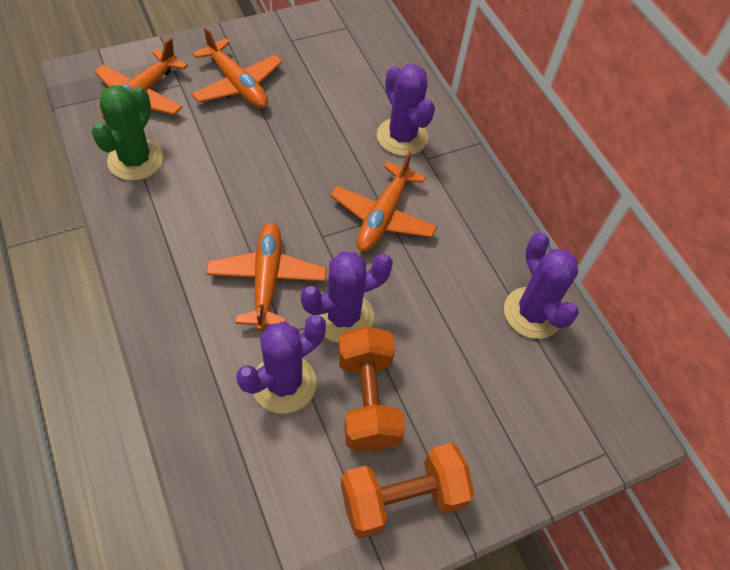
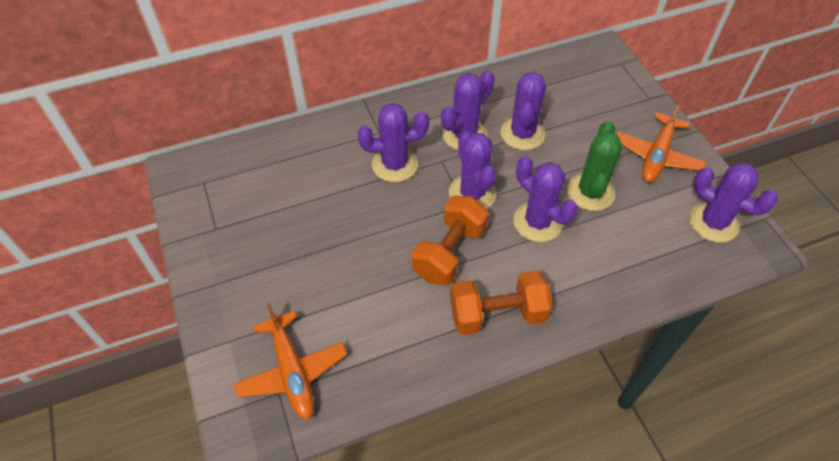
orange plane: 4 -> 2
purple cactus: 4 -> 6

